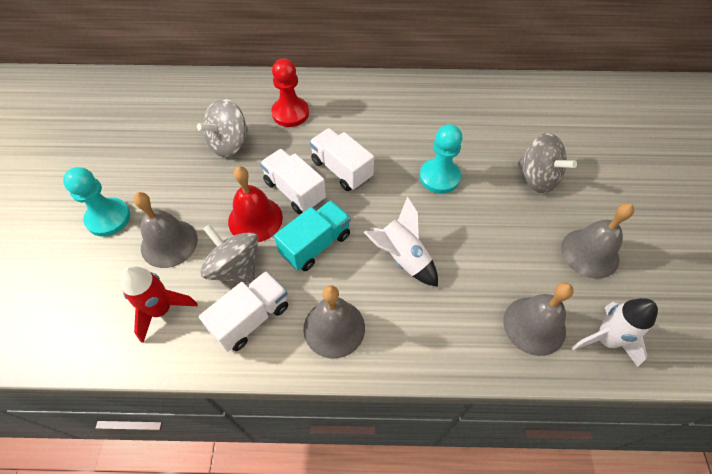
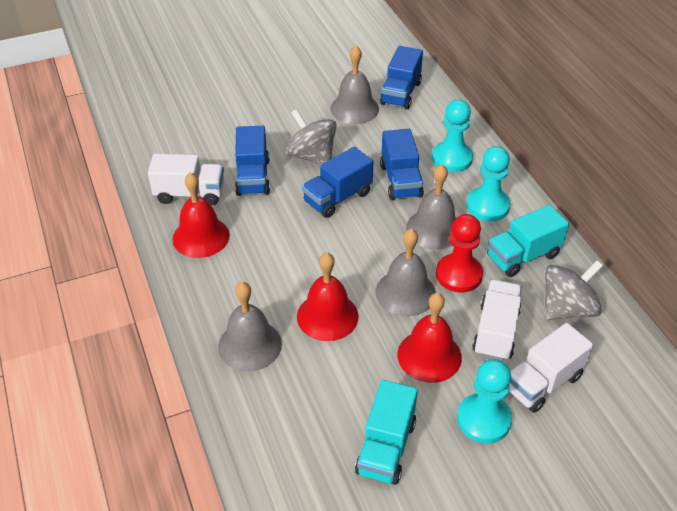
blue truck: 0 -> 4
grey spinning top: 3 -> 2
red bell: 1 -> 3
red rocket: 1 -> 0
turquoise pawn: 2 -> 3
turquoise truck: 1 -> 2
white rocket: 2 -> 0

